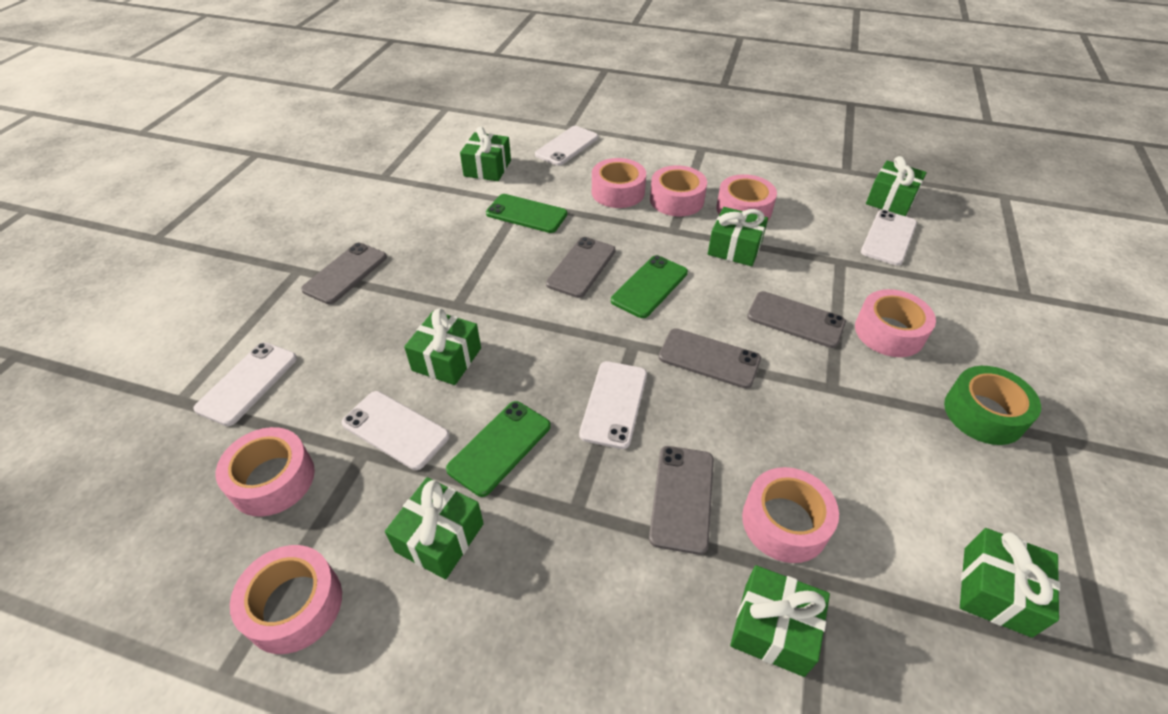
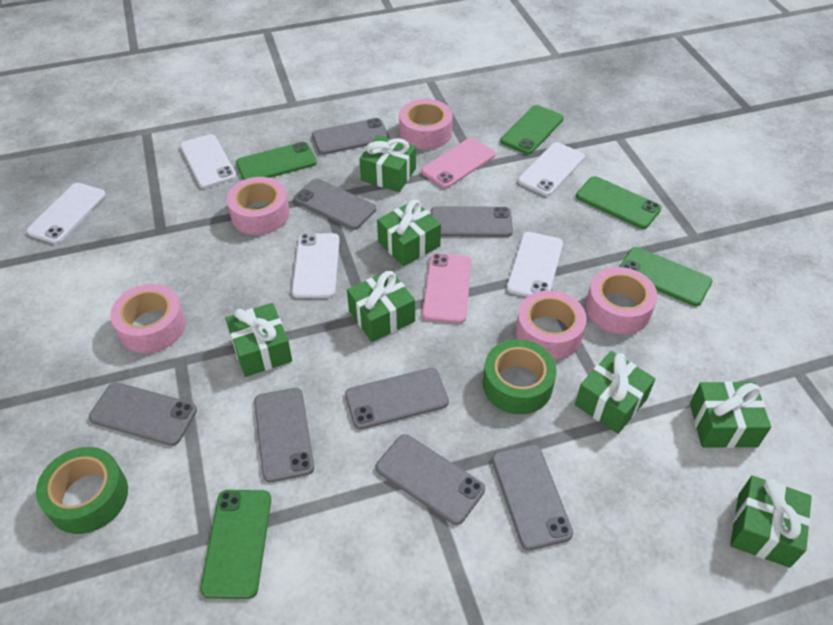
green phone: 3 -> 5
green tape: 1 -> 2
grey phone: 5 -> 8
pink phone: 0 -> 2
pink tape: 7 -> 5

